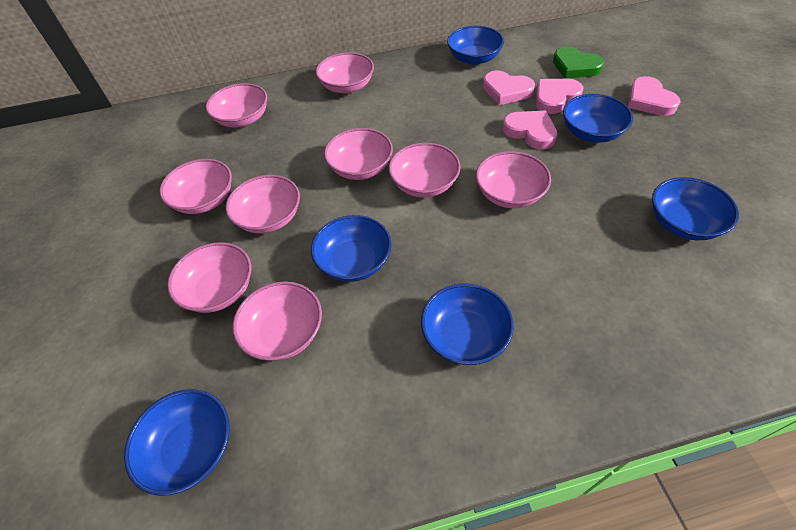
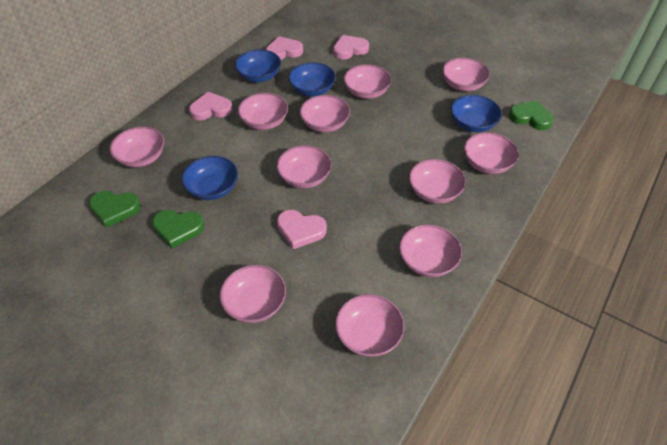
blue bowl: 6 -> 4
green heart: 1 -> 3
pink bowl: 9 -> 11

